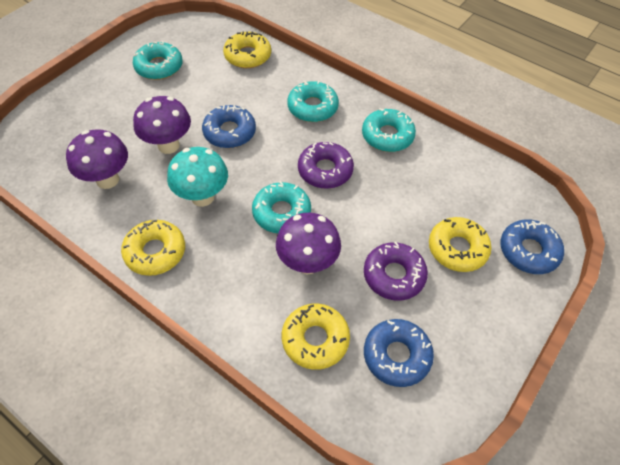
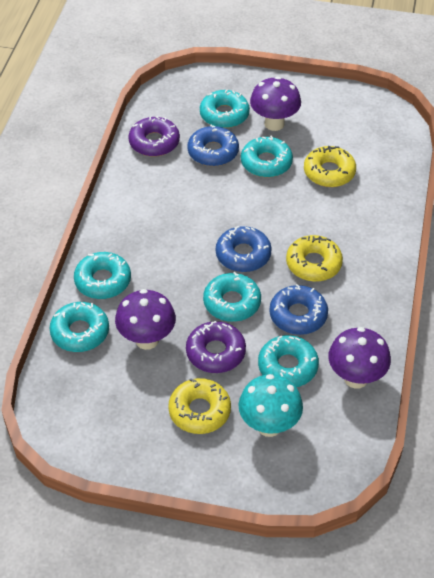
turquoise donut: 4 -> 6
yellow donut: 4 -> 3

